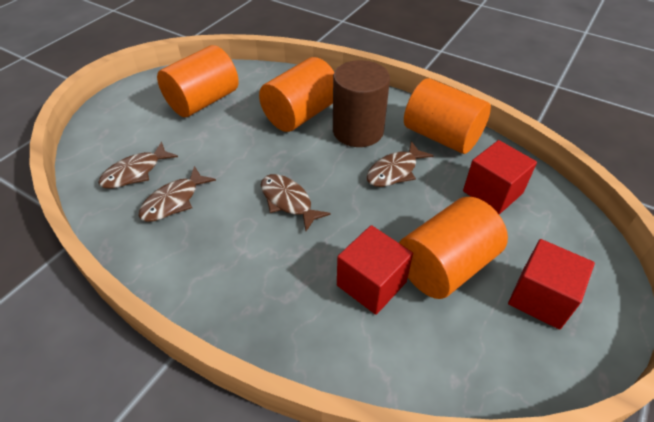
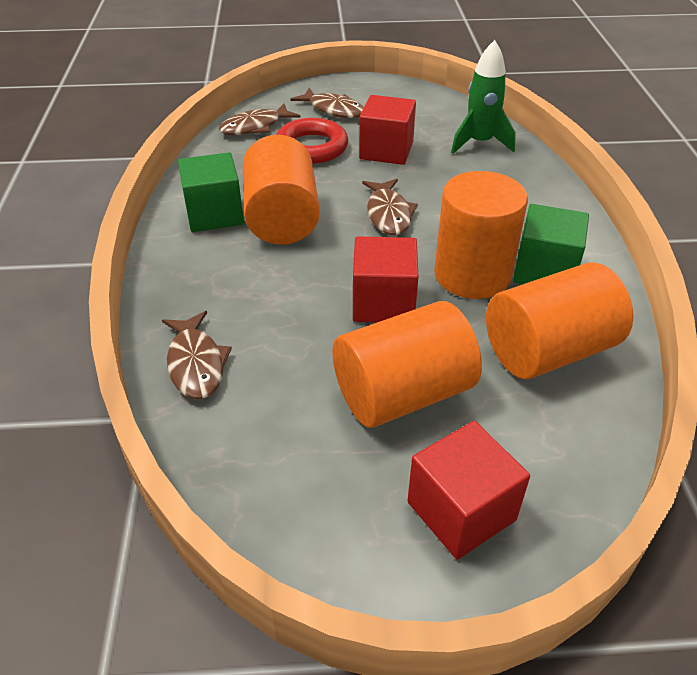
brown cylinder: 1 -> 0
green cube: 0 -> 2
green rocket: 0 -> 1
red ring: 0 -> 1

